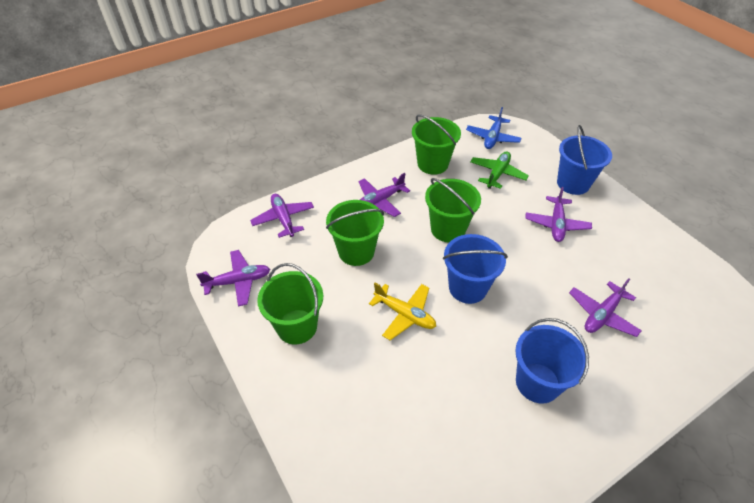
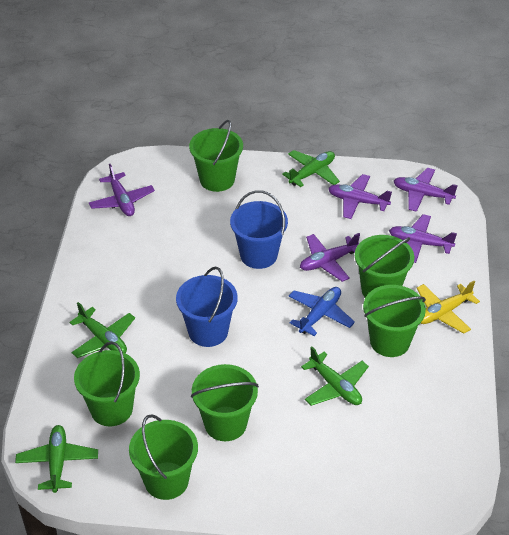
blue bucket: 3 -> 2
green bucket: 4 -> 6
green plane: 1 -> 4

